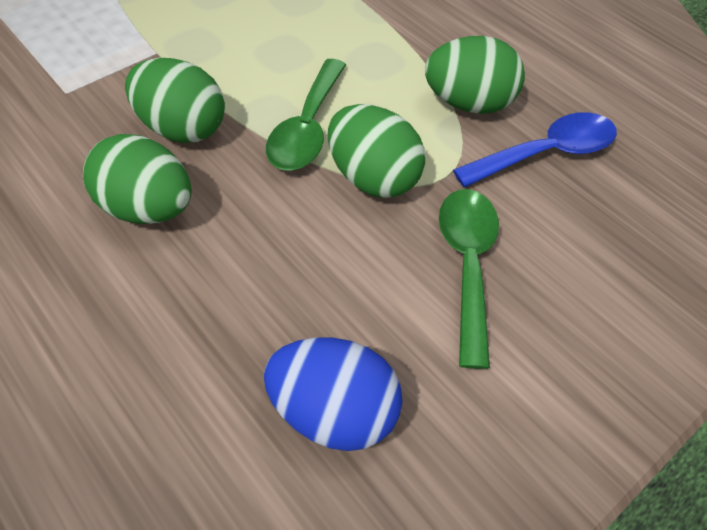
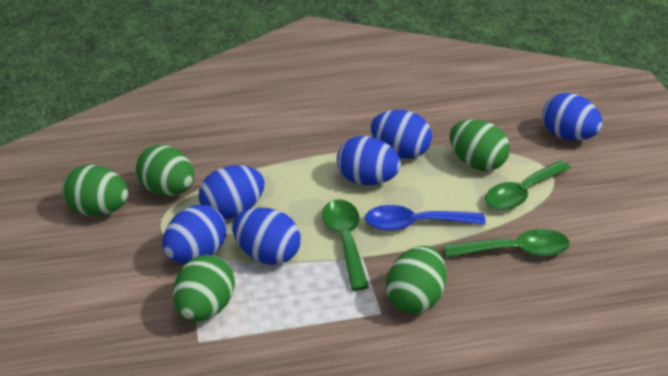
blue egg: 1 -> 6
green egg: 4 -> 5
green spoon: 2 -> 3

